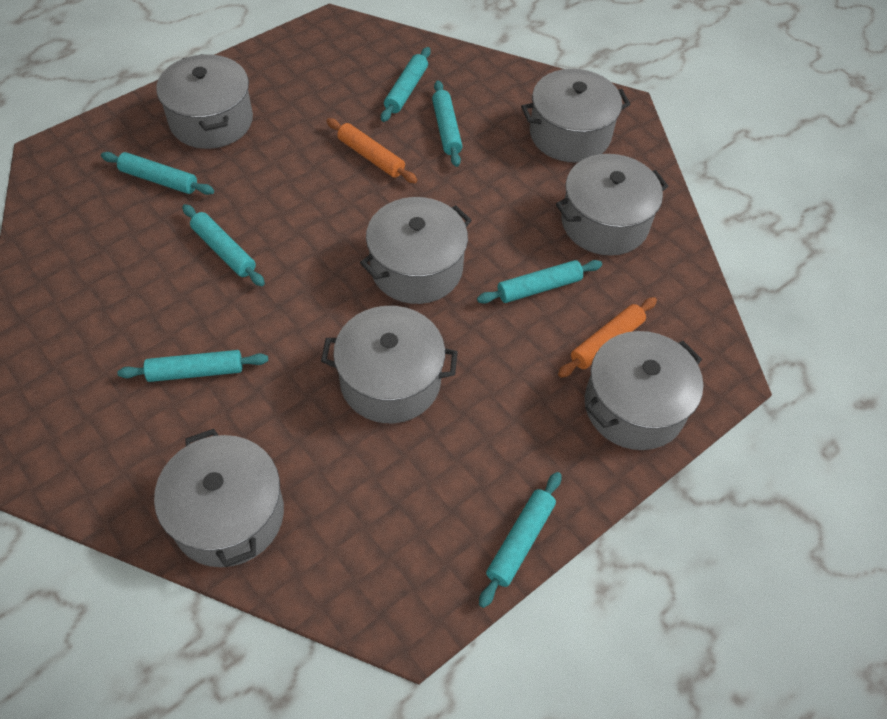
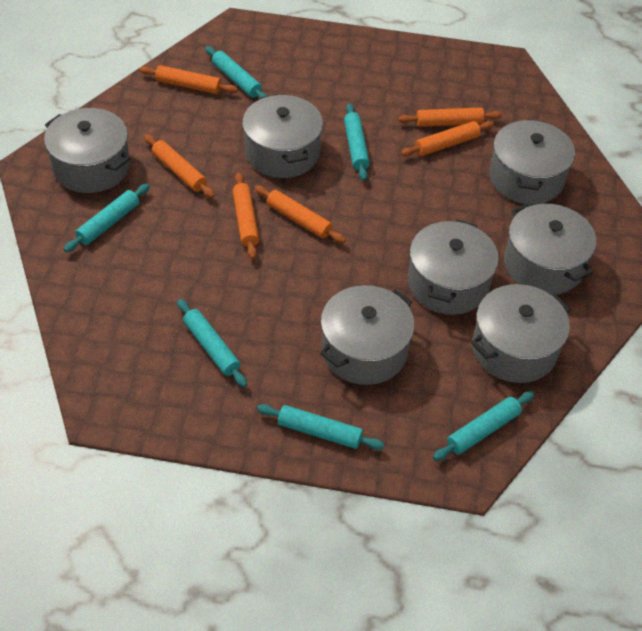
orange rolling pin: 2 -> 6
turquoise rolling pin: 7 -> 6

